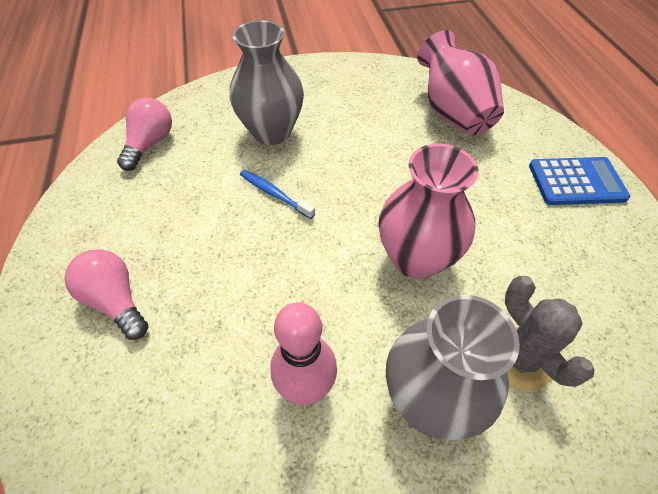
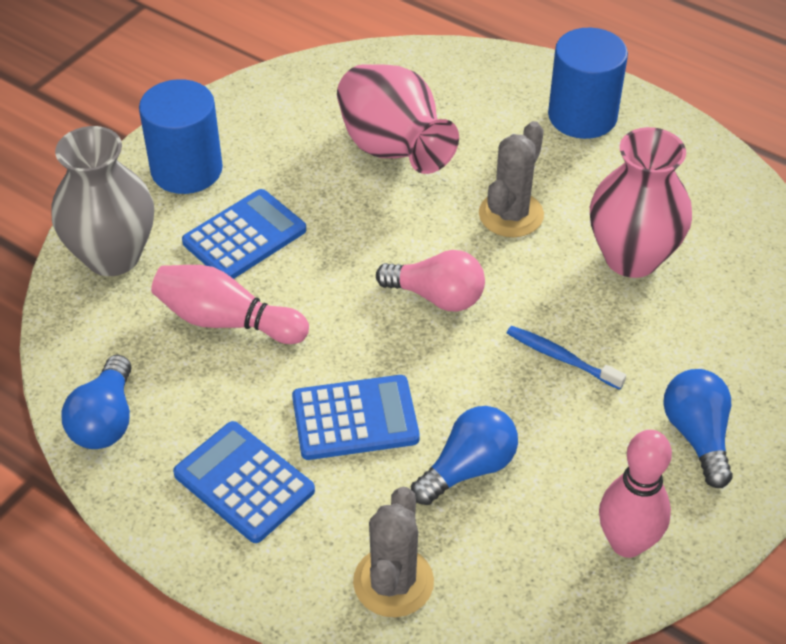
blue calculator: 1 -> 3
blue cylinder: 0 -> 2
blue light bulb: 0 -> 3
grey cactus: 1 -> 2
grey vase: 2 -> 1
pink bowling pin: 1 -> 2
pink light bulb: 2 -> 1

